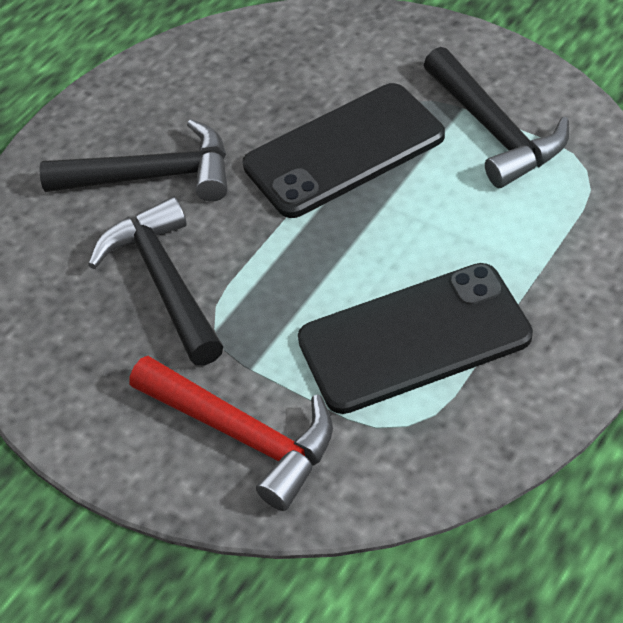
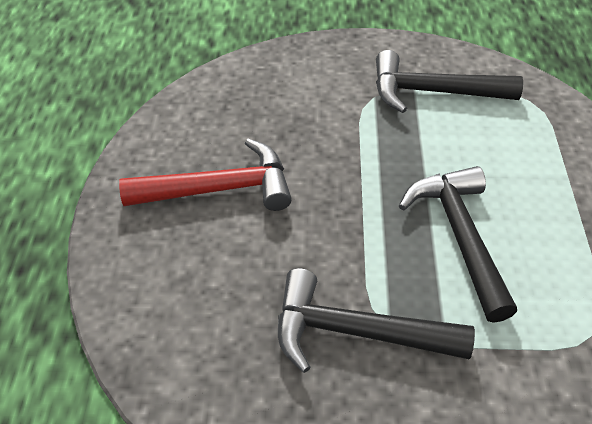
black phone: 2 -> 0

